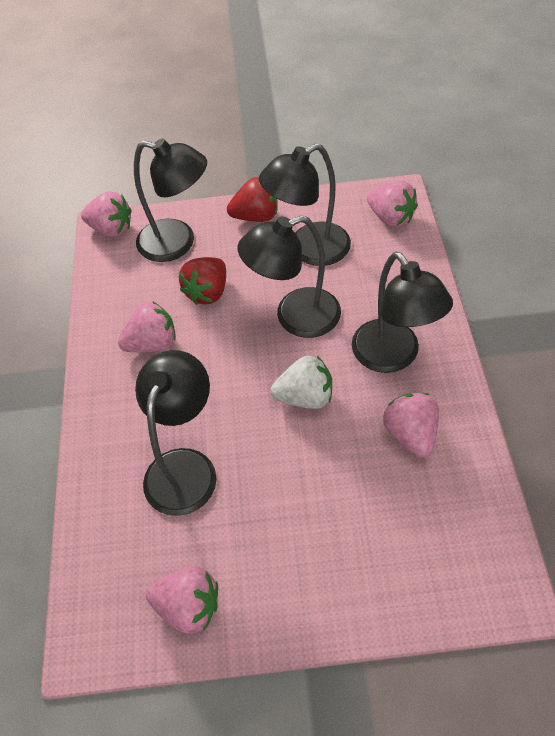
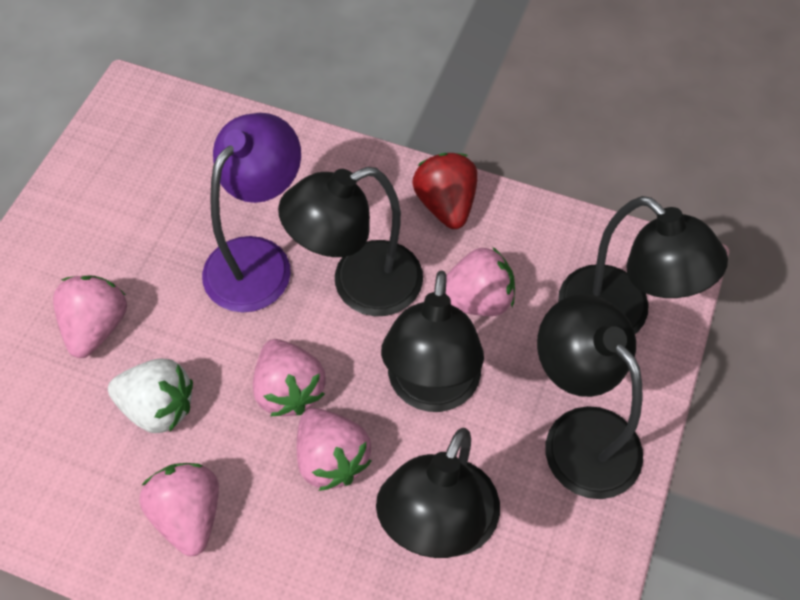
purple lamp: 0 -> 1
red strawberry: 2 -> 1

